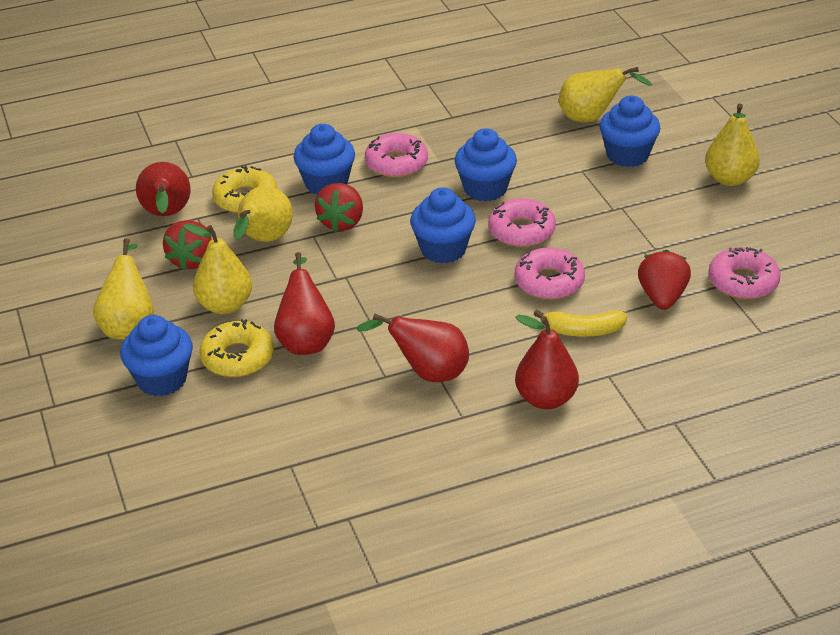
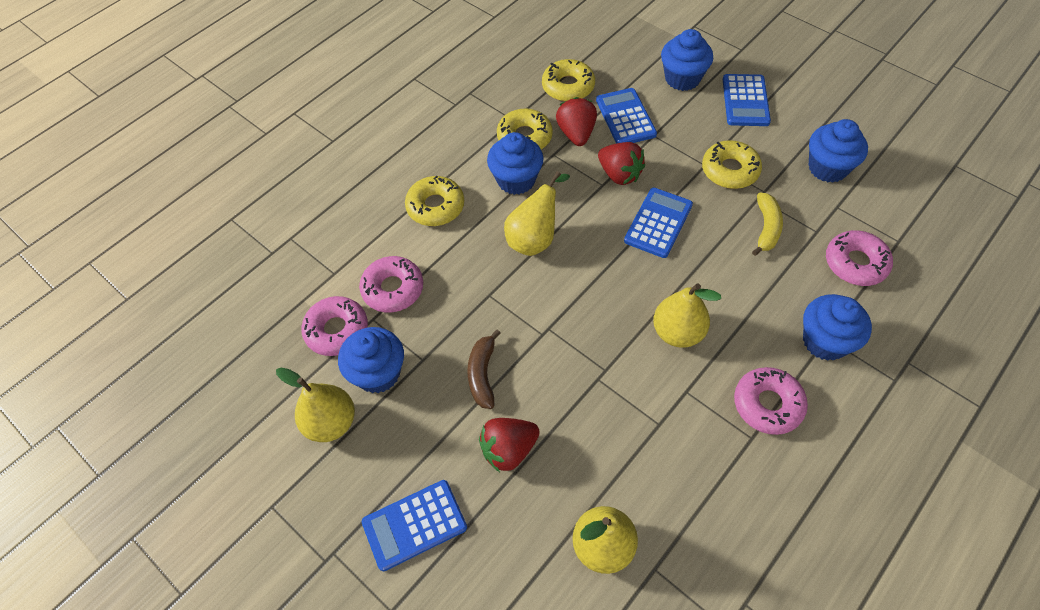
blue calculator: 0 -> 4
brown banana: 0 -> 1
red pear: 4 -> 0
yellow donut: 2 -> 4
yellow pear: 5 -> 4

